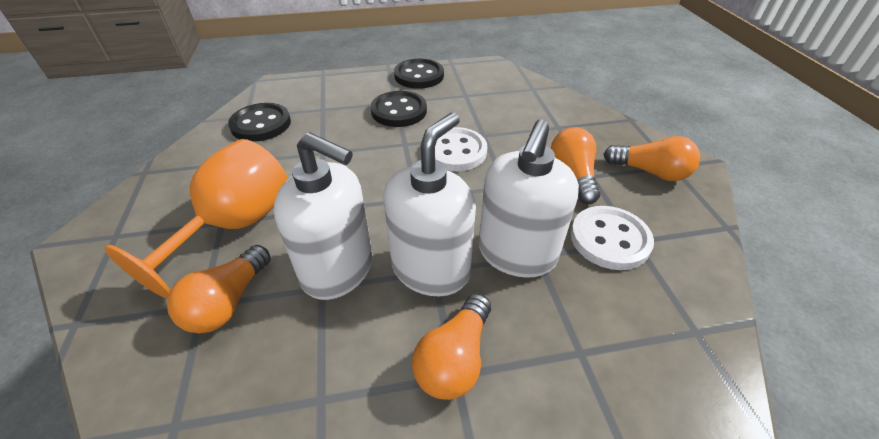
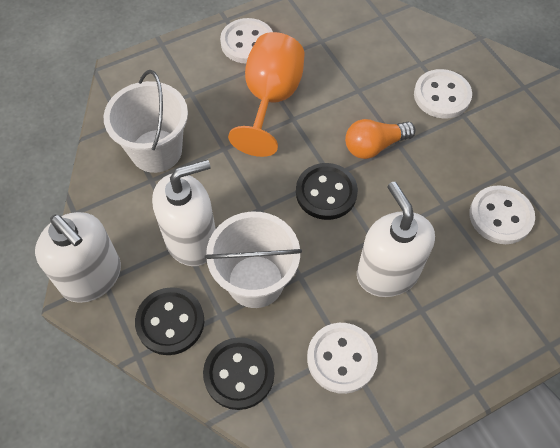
orange light bulb: 4 -> 1
white bucket: 0 -> 2
white button: 2 -> 4

